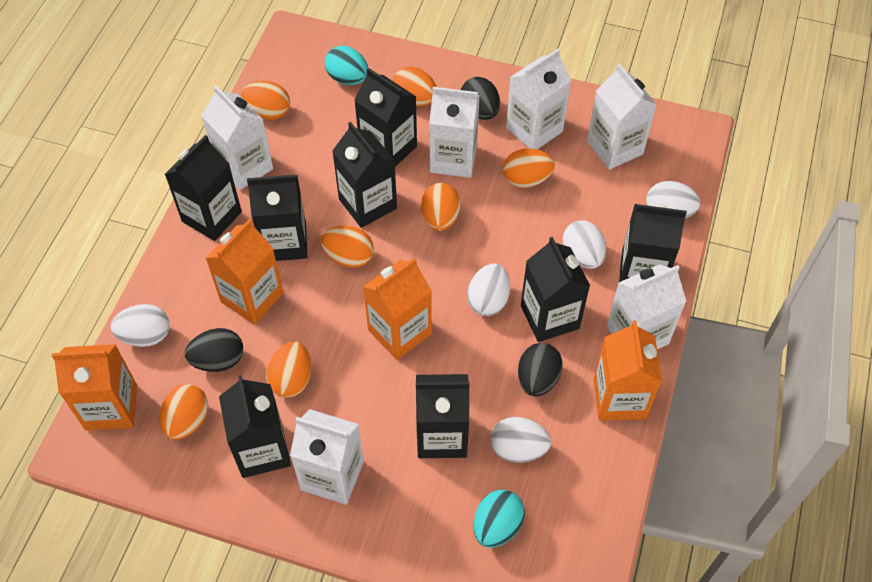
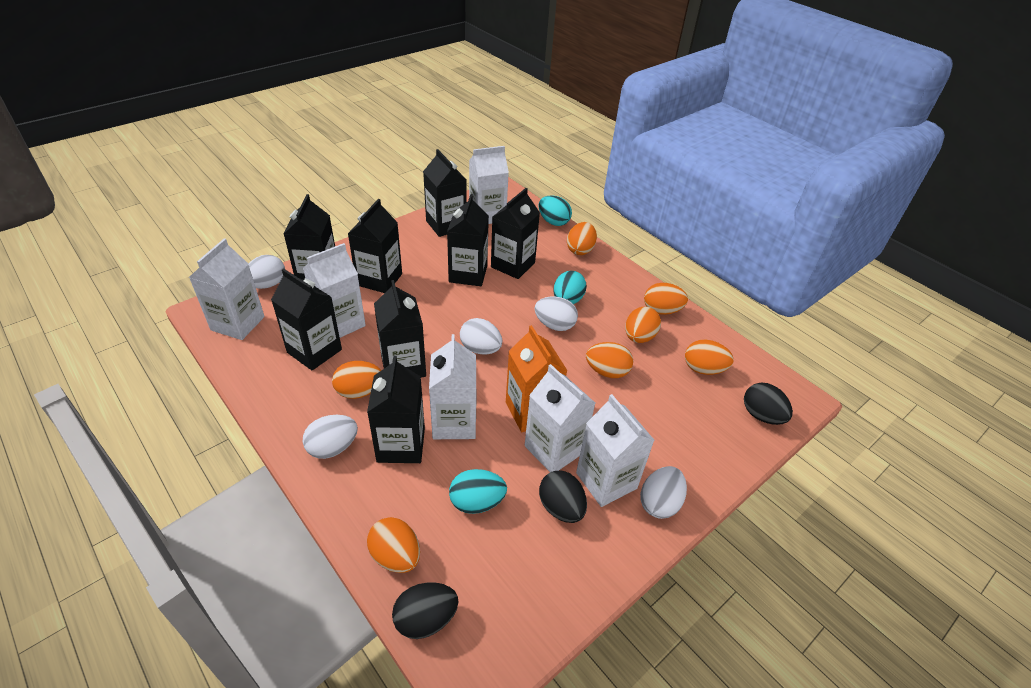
orange carton: 4 -> 1
turquoise egg: 2 -> 3

